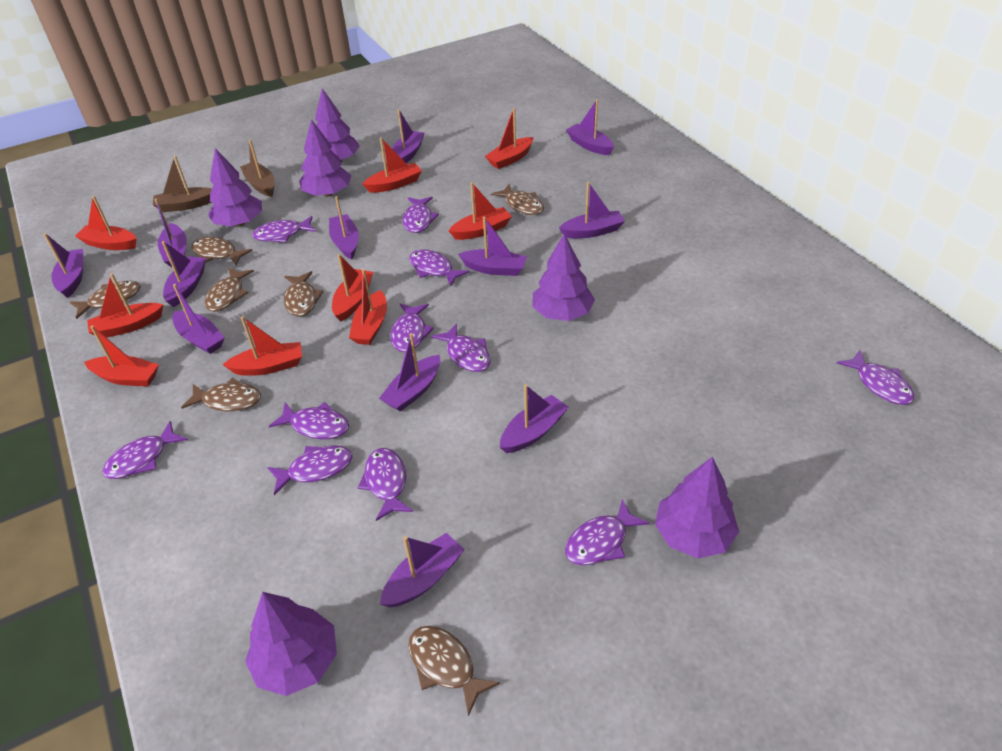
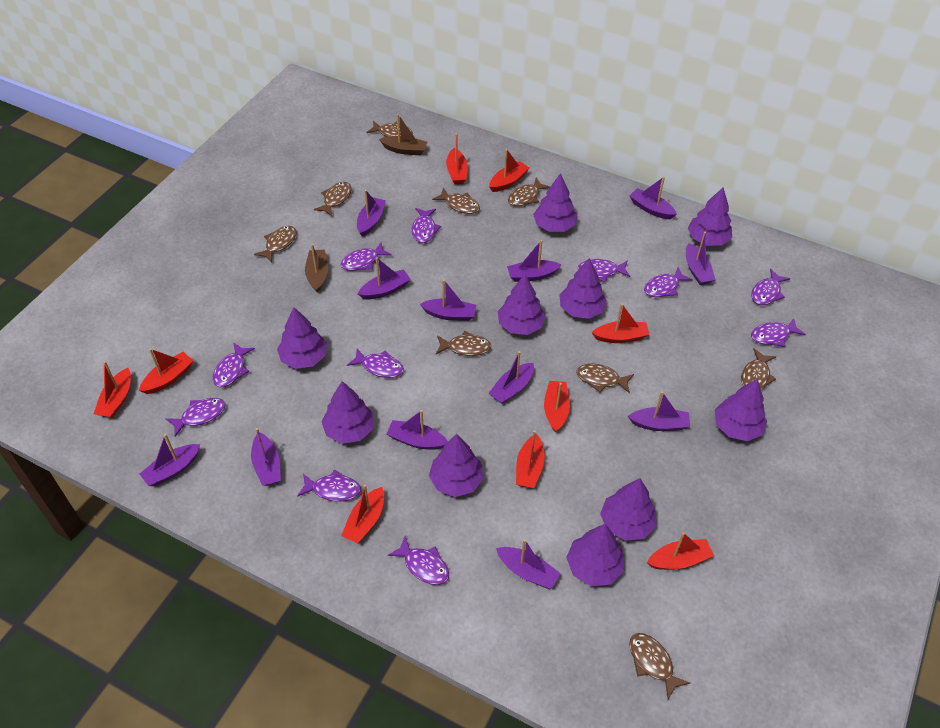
brown fish: 7 -> 9
purple tree: 6 -> 10

